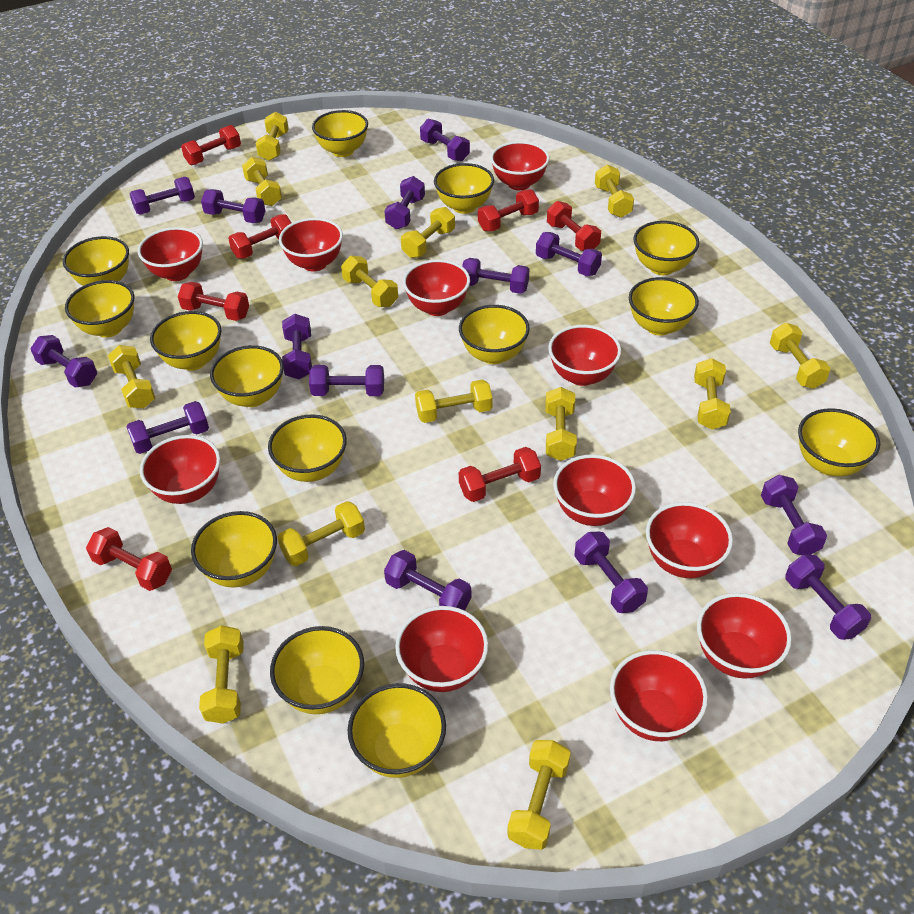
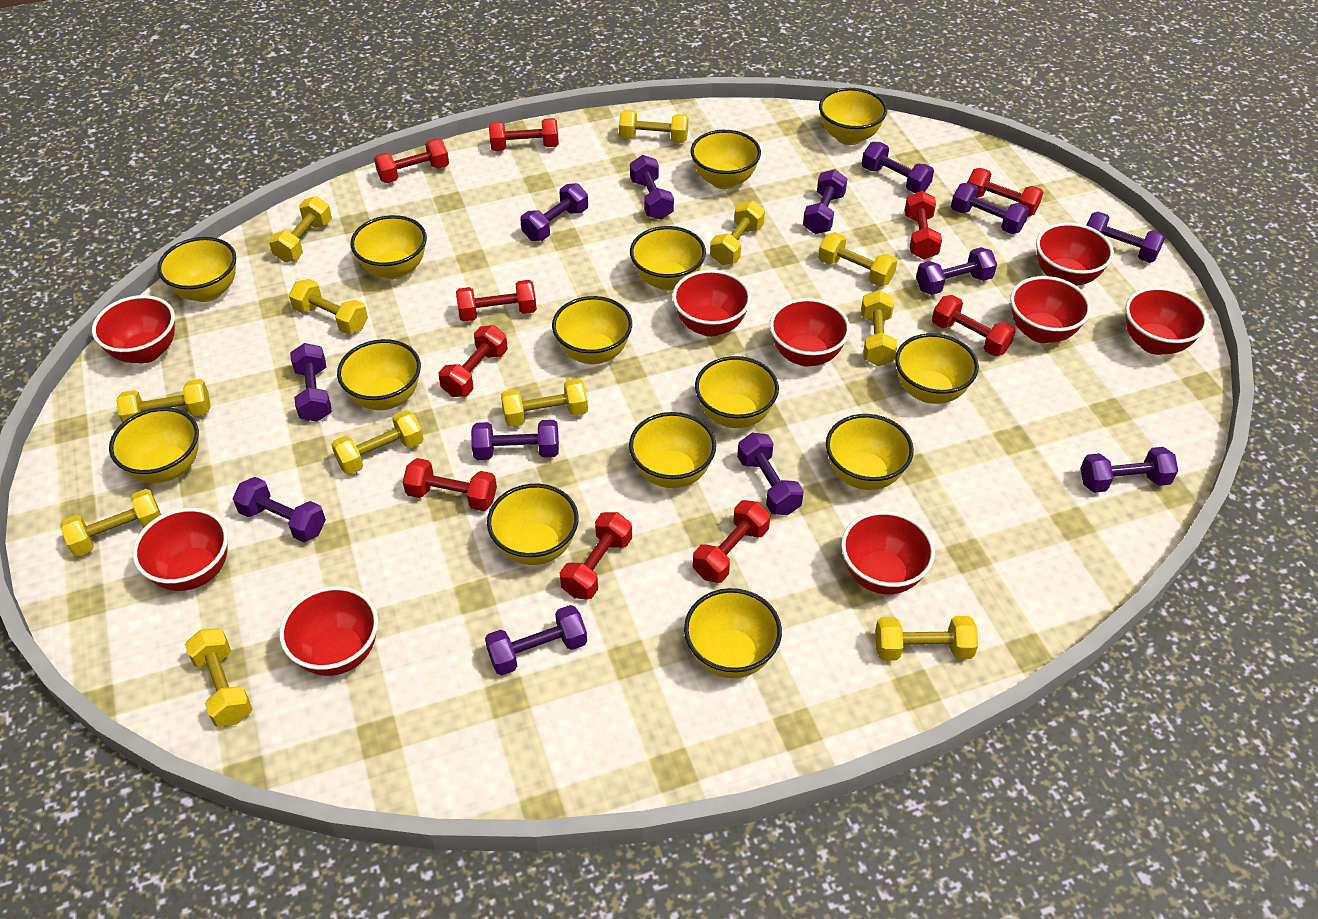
purple dumbbell: 14 -> 13
red bowl: 11 -> 9
red dumbbell: 7 -> 10
yellow dumbbell: 13 -> 12

